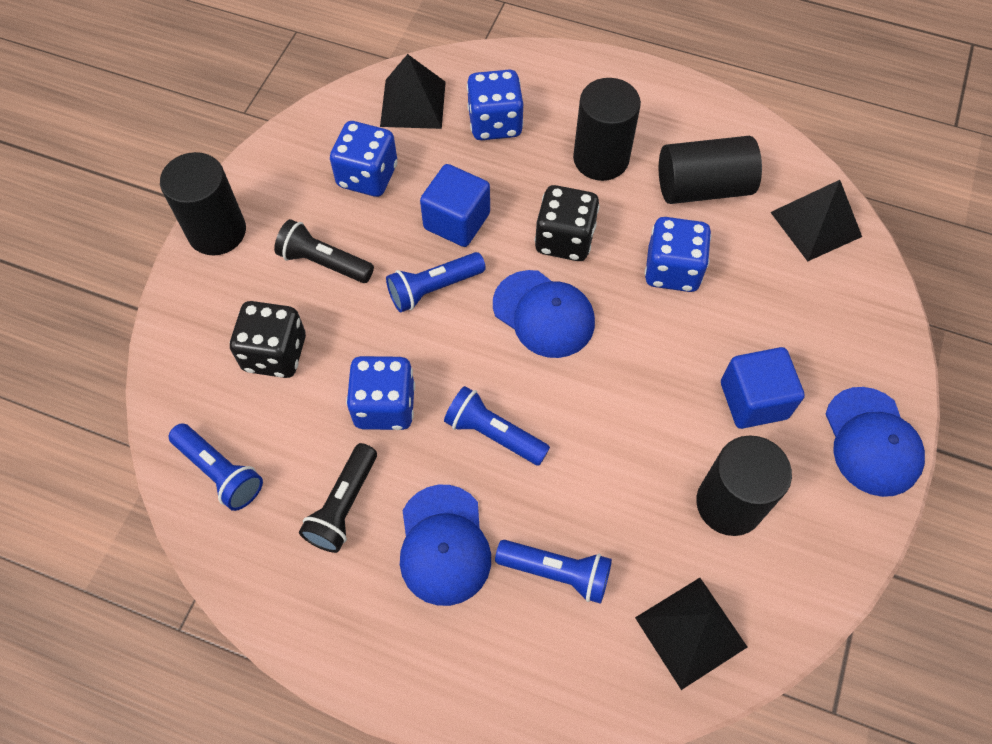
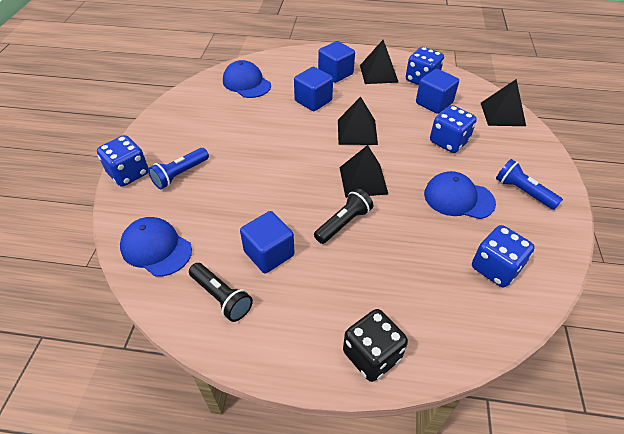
black cylinder: 4 -> 0
black dice: 2 -> 1
black pyramid: 3 -> 4
blue cube: 2 -> 4
blue flashlight: 4 -> 2

